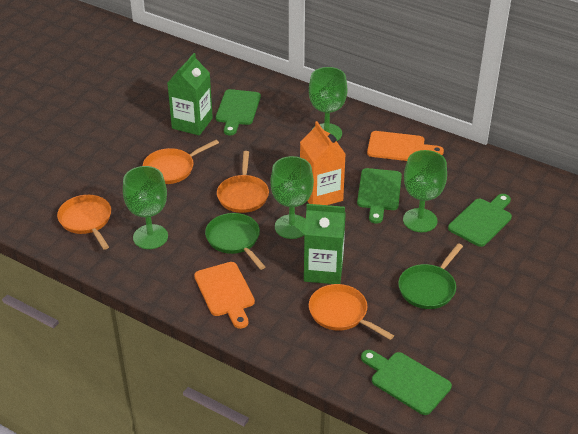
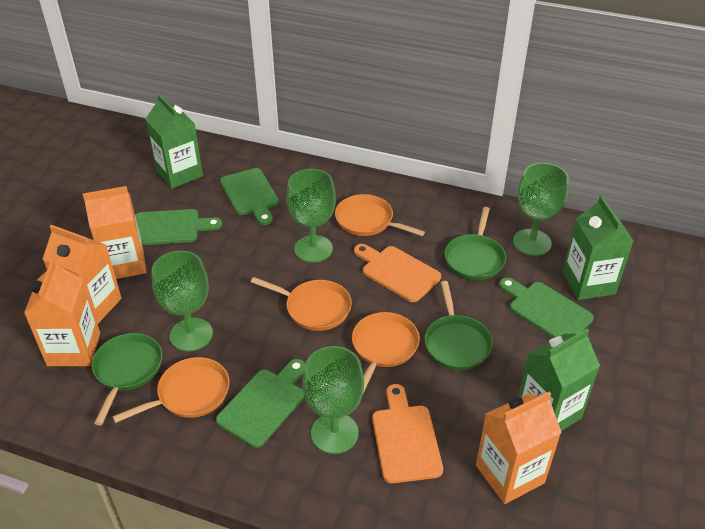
green carton: 2 -> 3
green pan: 2 -> 3
orange carton: 1 -> 4

